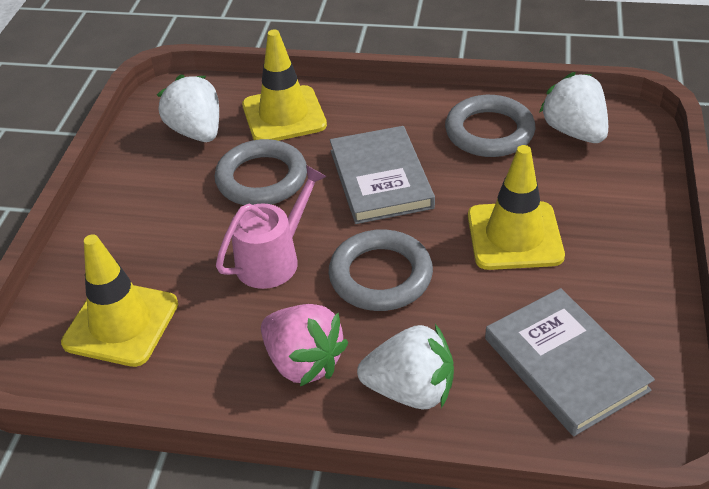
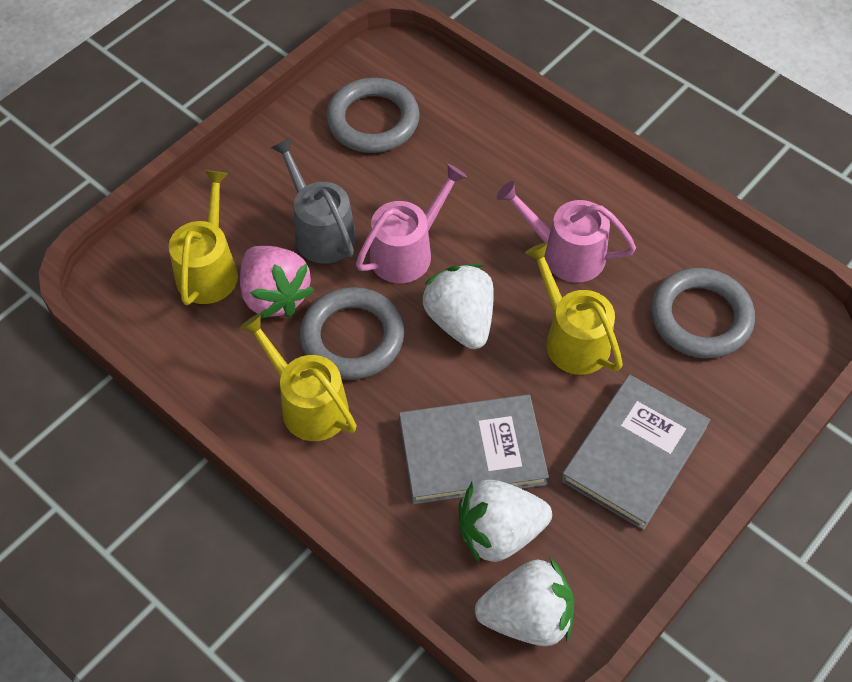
grey watering can: 0 -> 1
pink watering can: 1 -> 2
yellow traffic cone: 3 -> 0
yellow watering can: 0 -> 3

